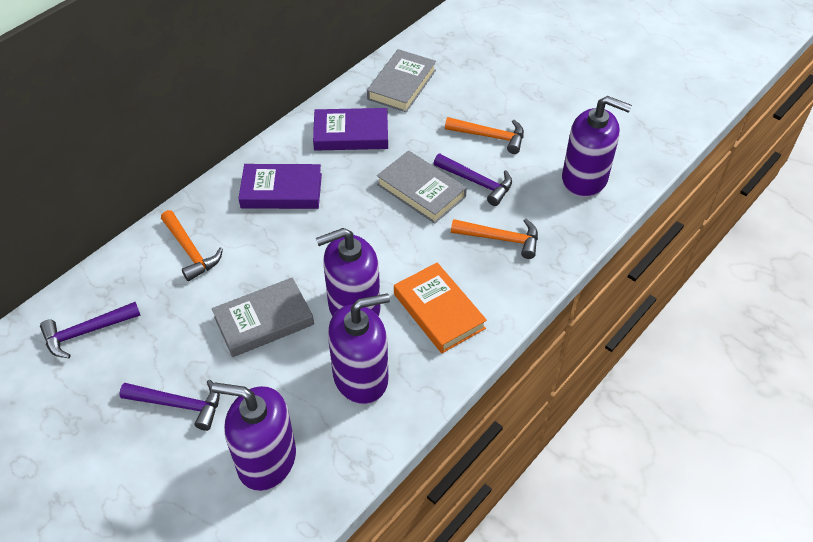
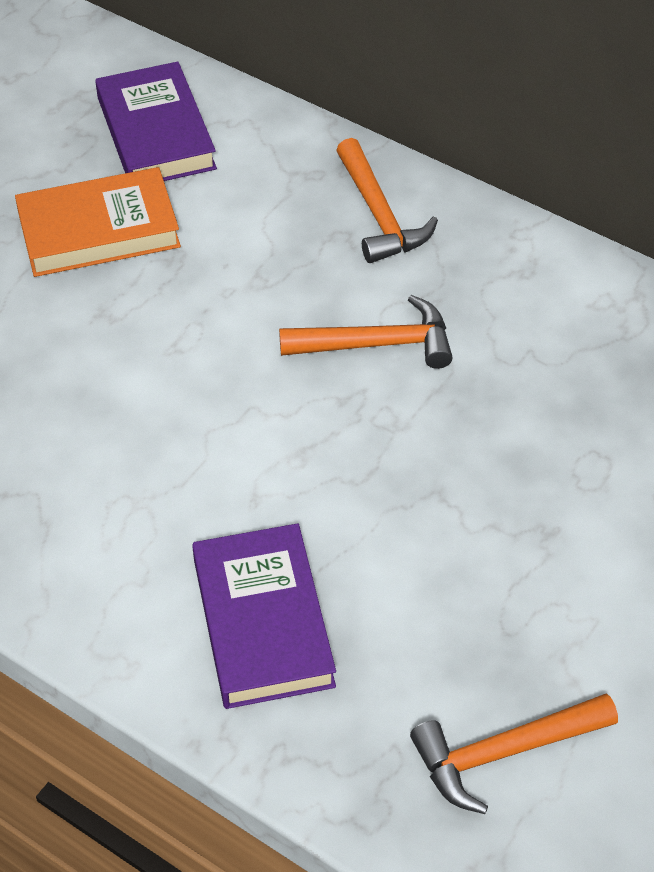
grey book: 3 -> 0
purple hammer: 3 -> 0
purple soap dispenser: 4 -> 0

